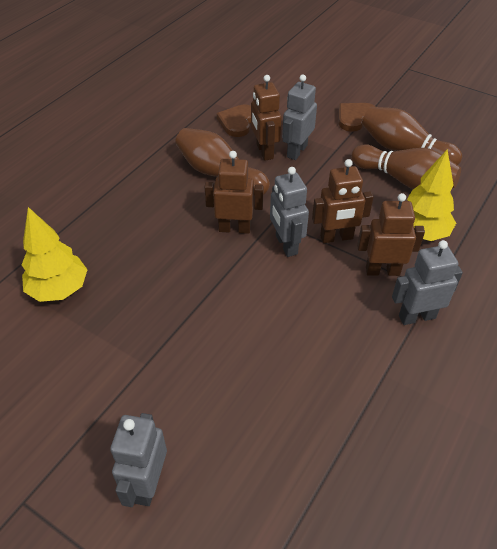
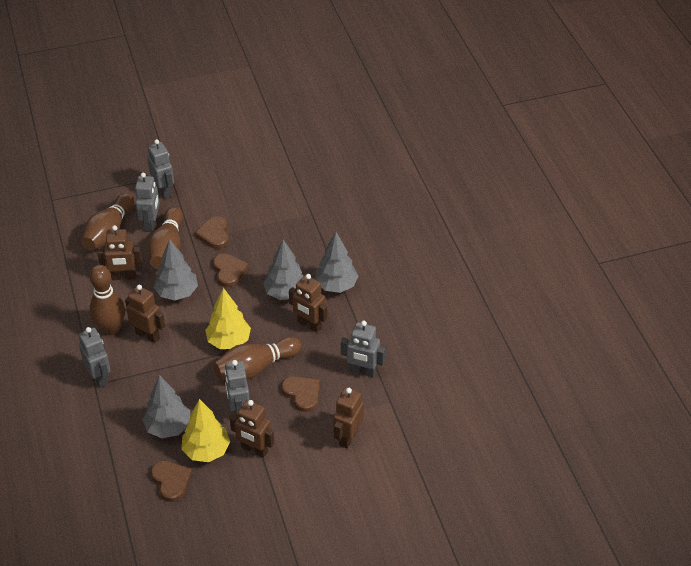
brown bowling pin: 3 -> 4
brown heart: 2 -> 4
brown robot: 4 -> 5
grey robot: 4 -> 5
grey tree: 0 -> 4

